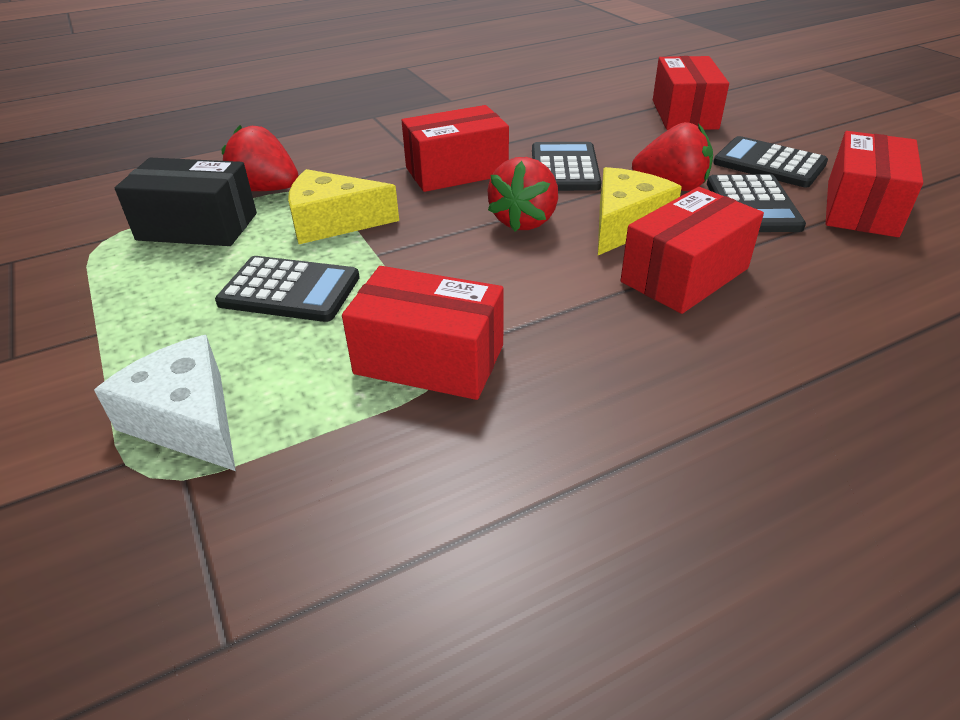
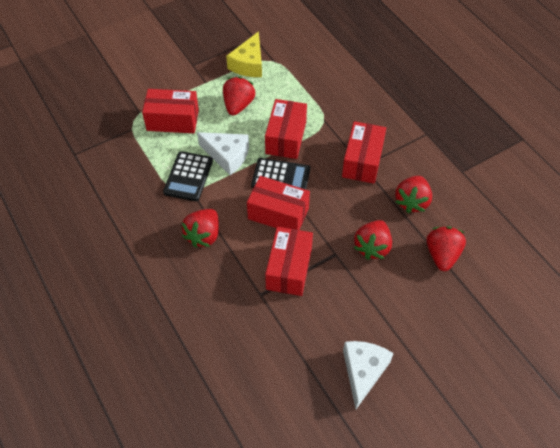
black box: 1 -> 0
black calculator: 4 -> 2
red strawberry: 3 -> 5
white cheese: 1 -> 2
yellow cheese: 2 -> 1

